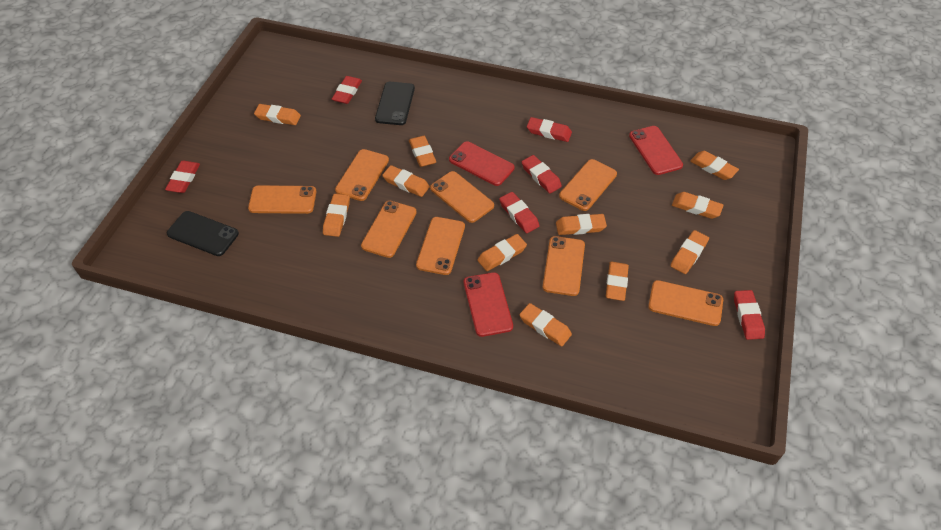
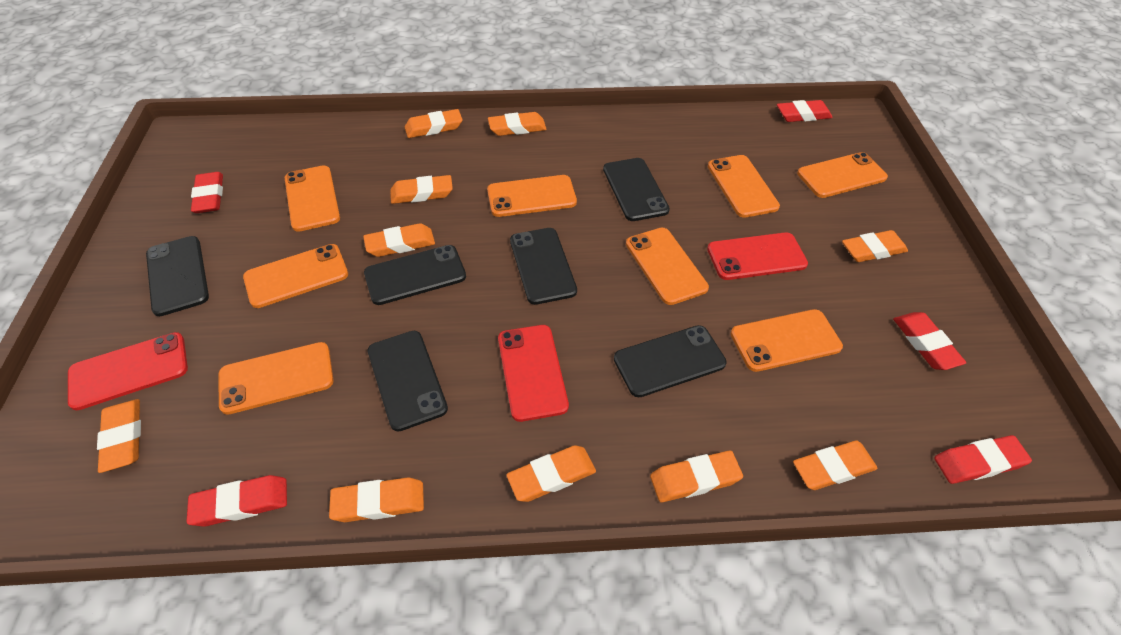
black phone: 2 -> 6
orange eraser: 11 -> 10
red eraser: 6 -> 5

